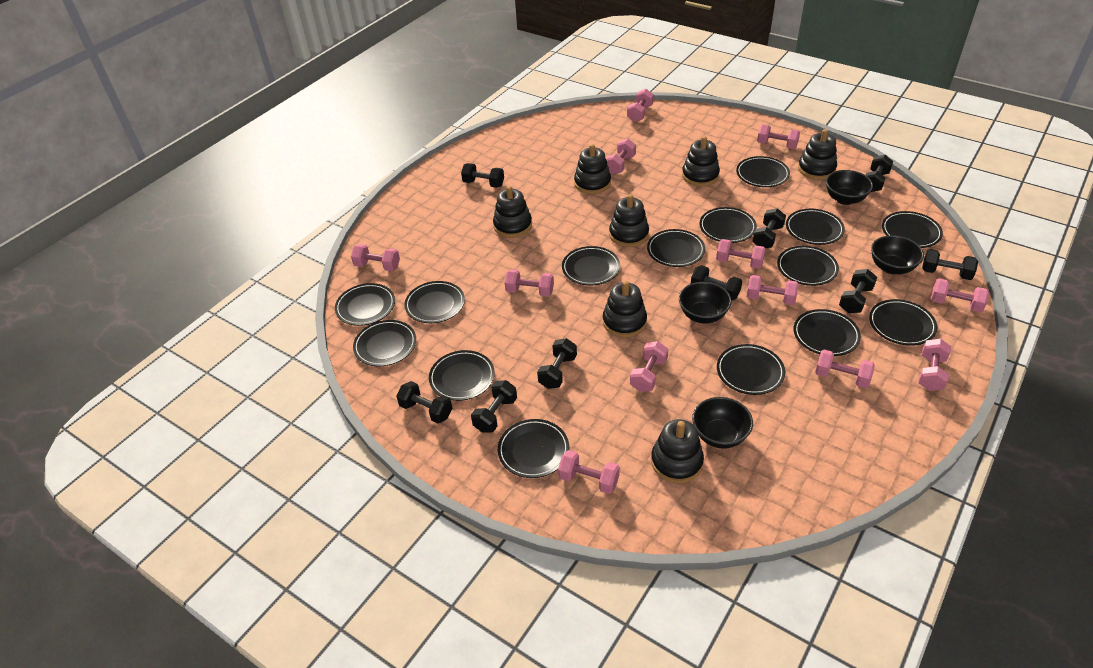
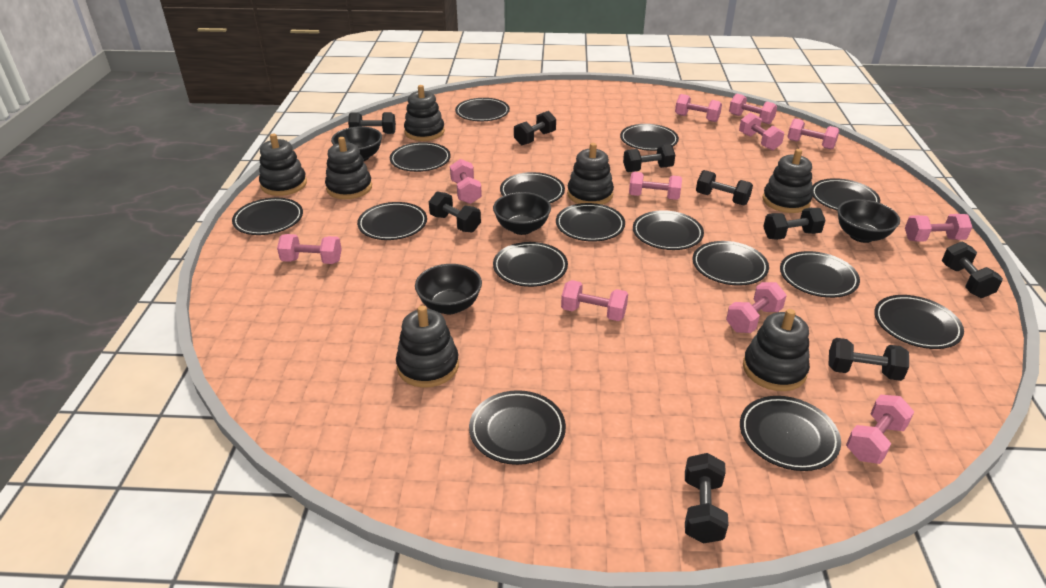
pink dumbbell: 12 -> 11

